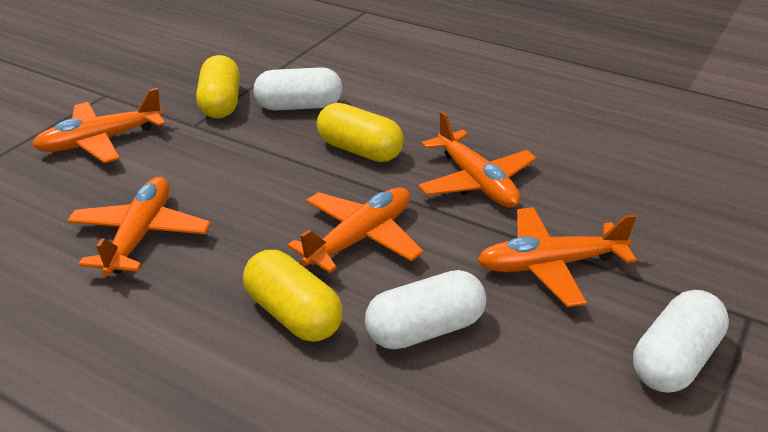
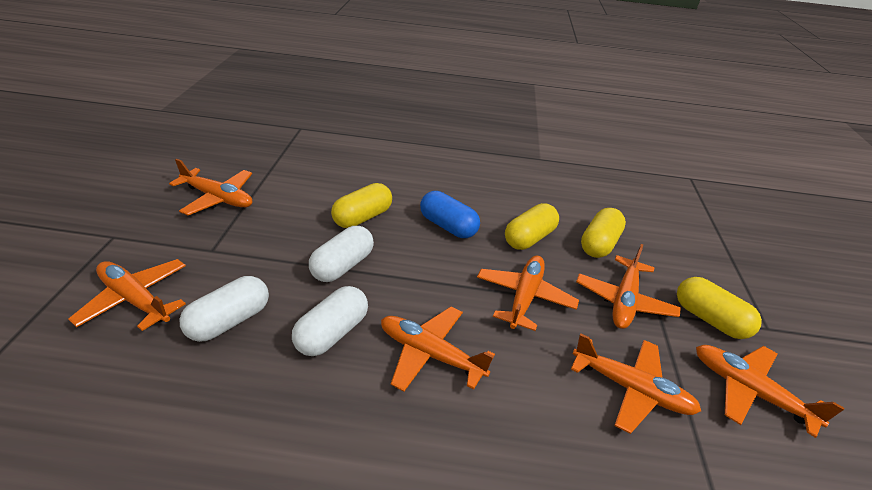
blue capsule: 0 -> 1
orange plane: 5 -> 7
yellow capsule: 3 -> 4

